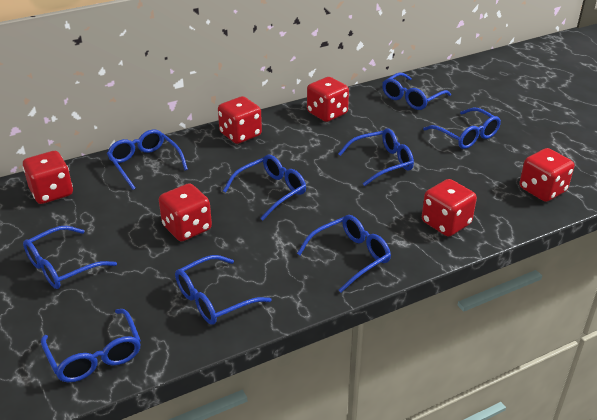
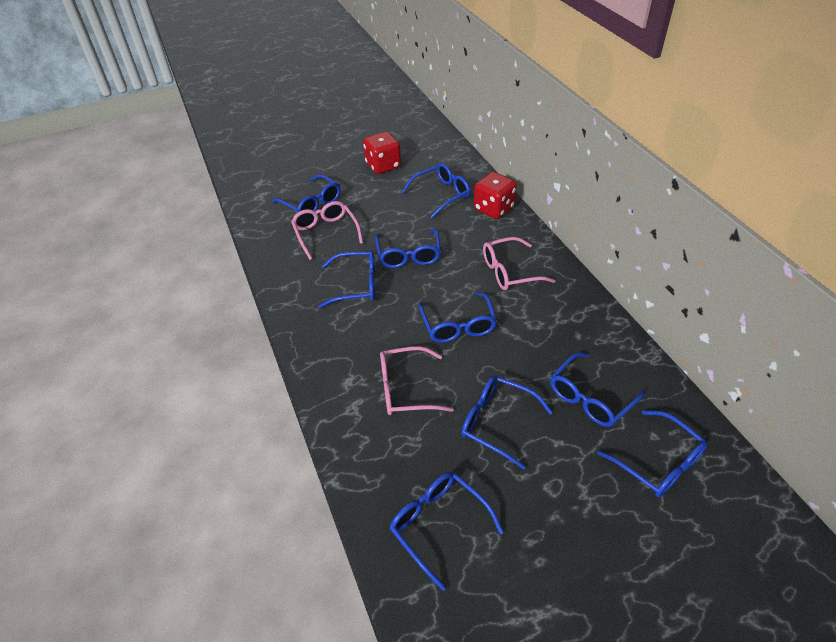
pink glasses: 0 -> 3
red dice: 6 -> 2

